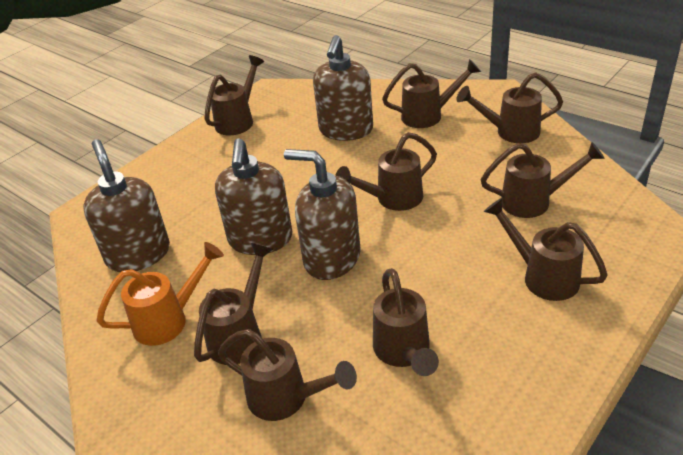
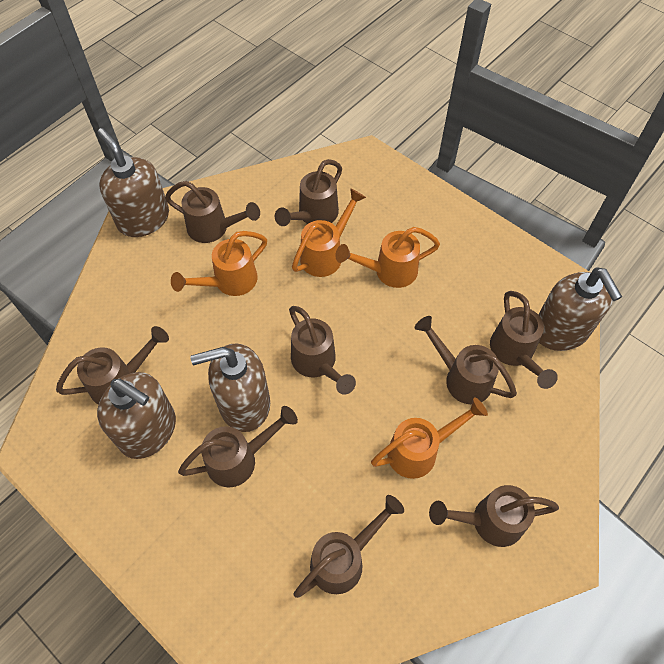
orange watering can: 1 -> 4

